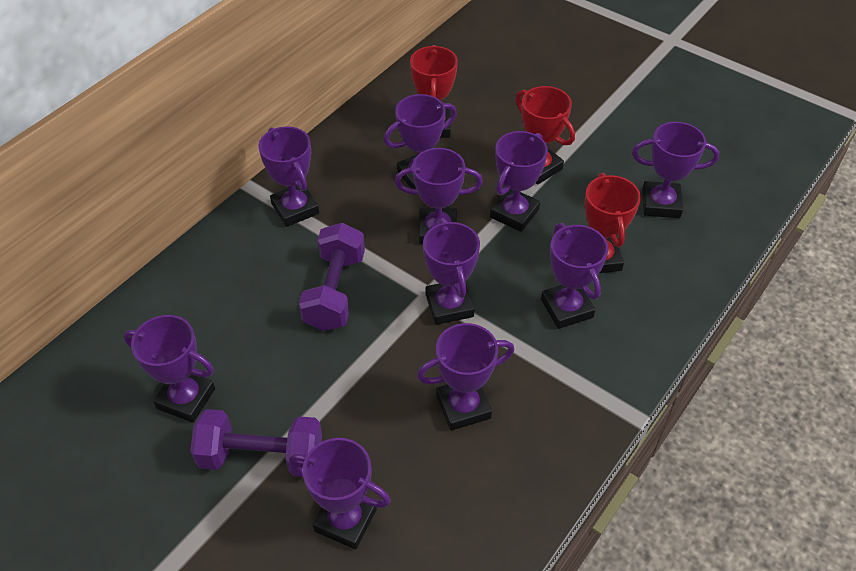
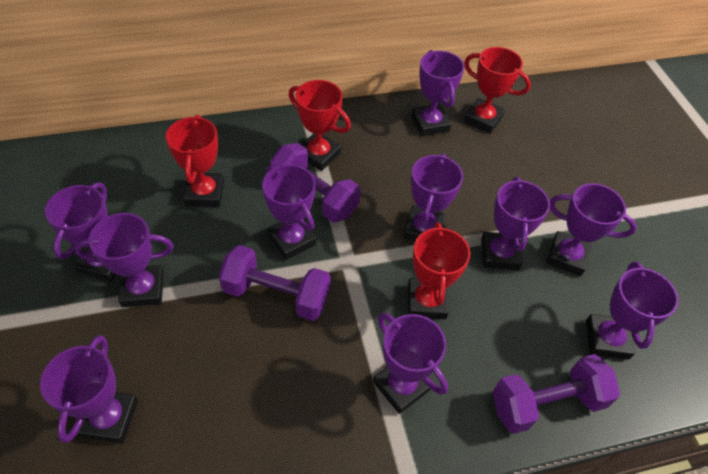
purple dumbbell: 2 -> 3
red trophy: 3 -> 4

